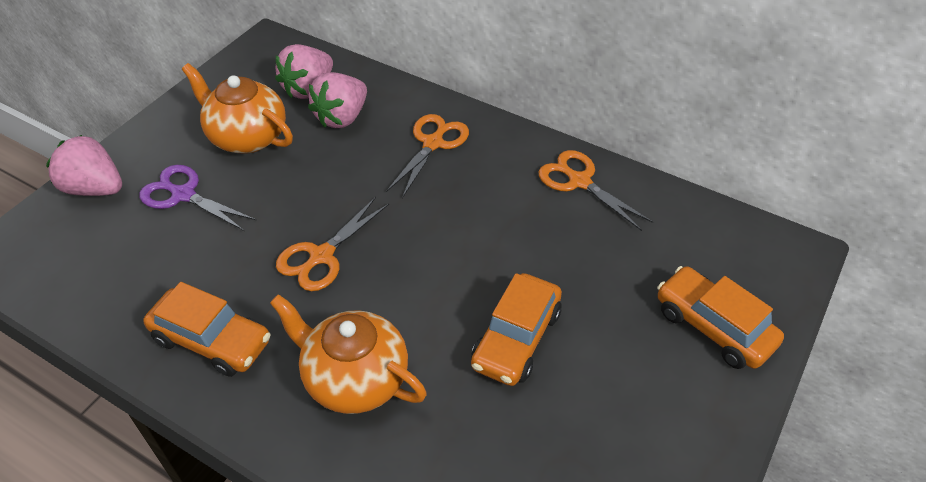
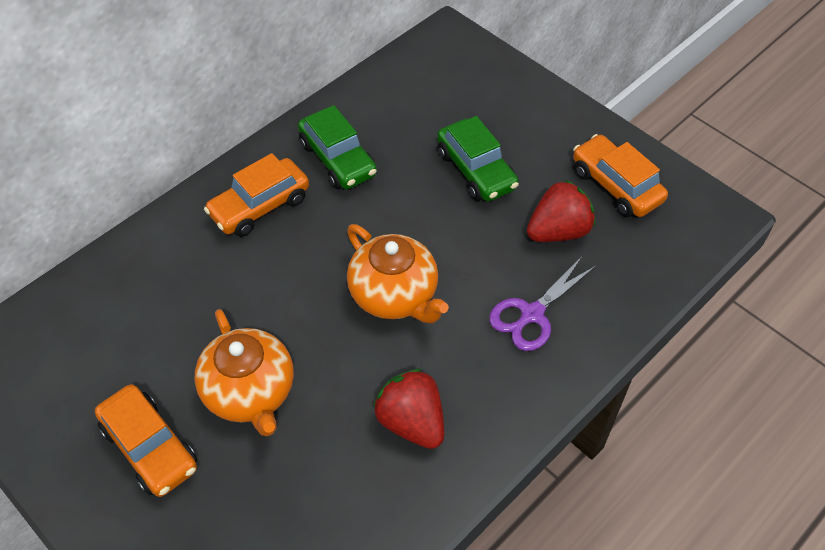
green car: 0 -> 2
orange scissors: 3 -> 0
pink strawberry: 3 -> 0
red strawberry: 0 -> 2

